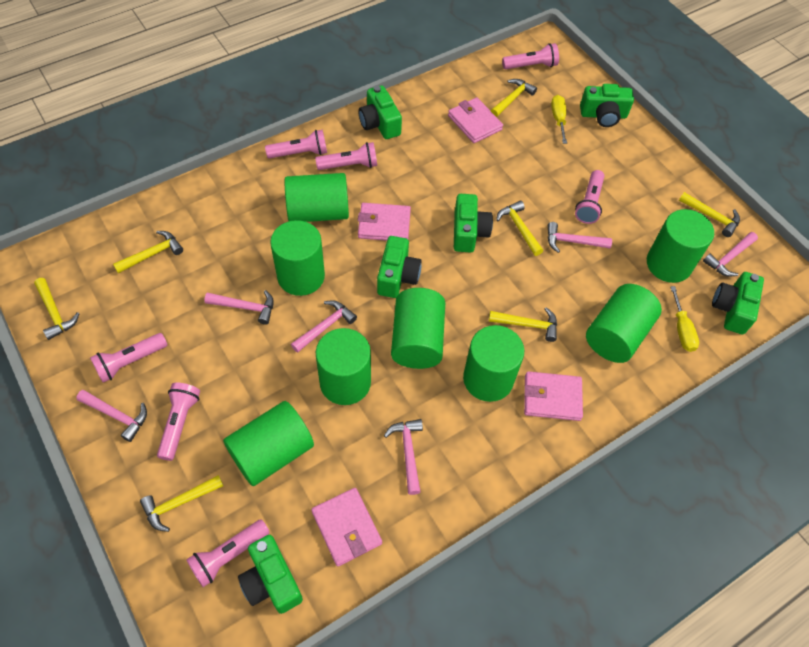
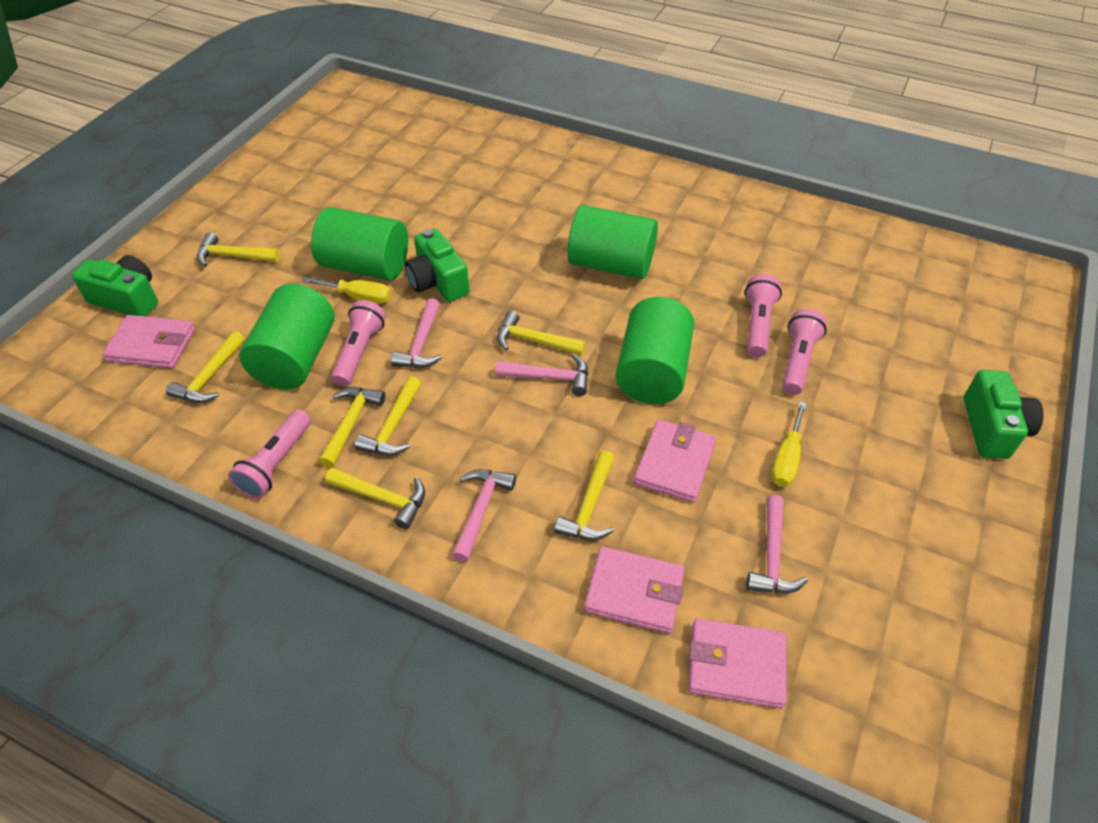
green camera: 6 -> 3
green cylinder: 8 -> 4
pink flashlight: 7 -> 4
pink hammer: 6 -> 4

